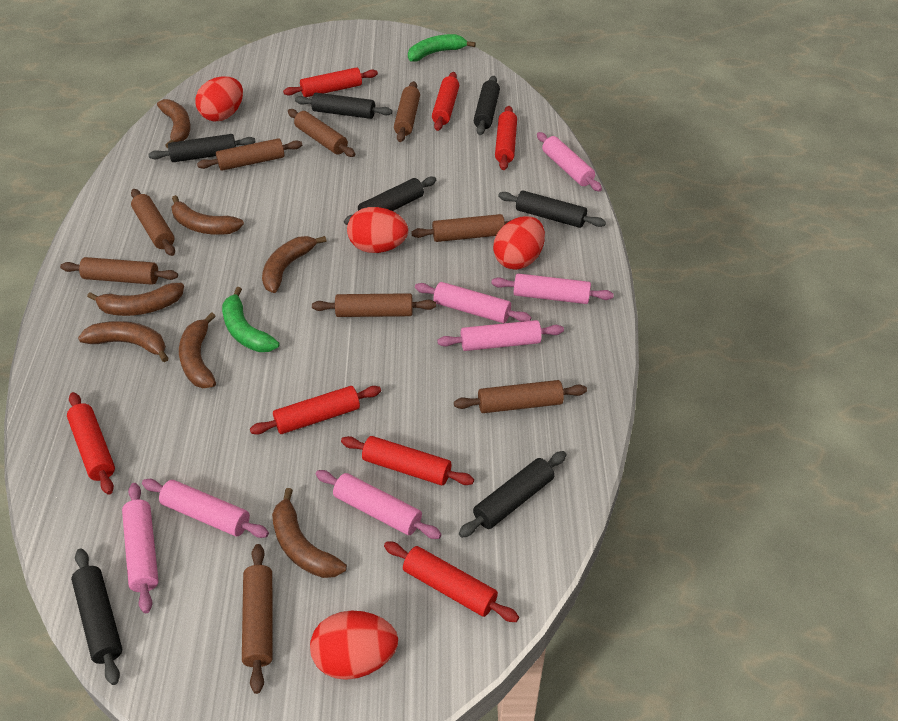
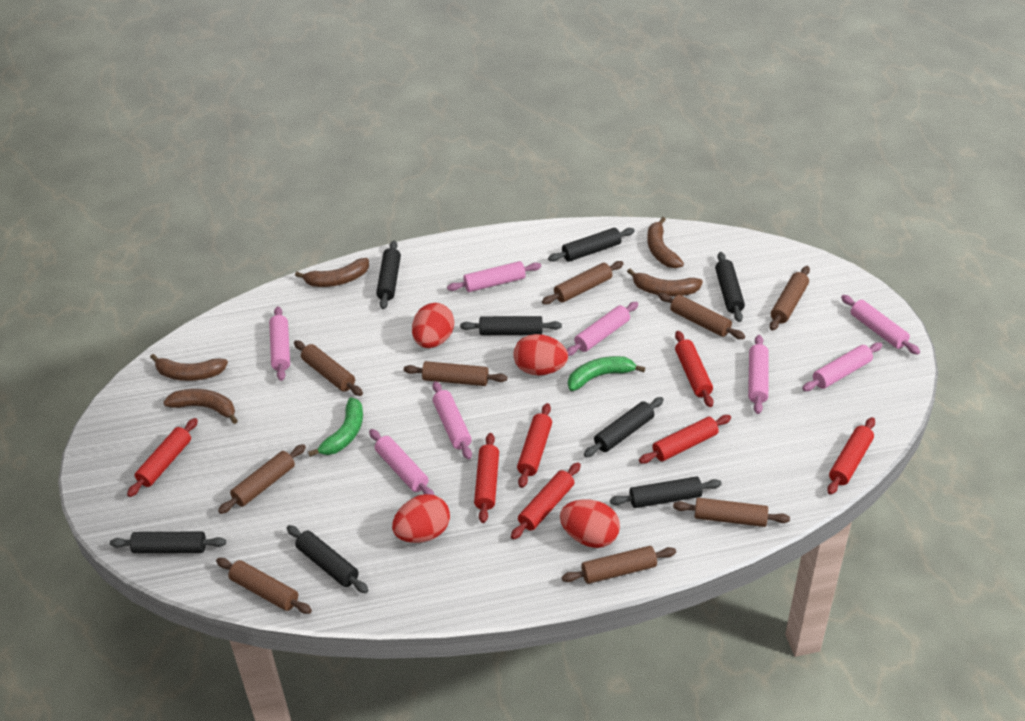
black rolling pin: 7 -> 8
brown banana: 7 -> 5
pink rolling pin: 7 -> 8

